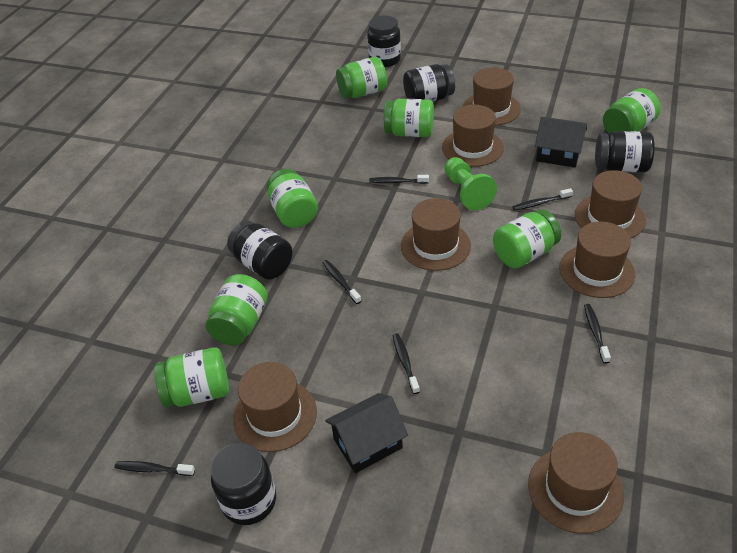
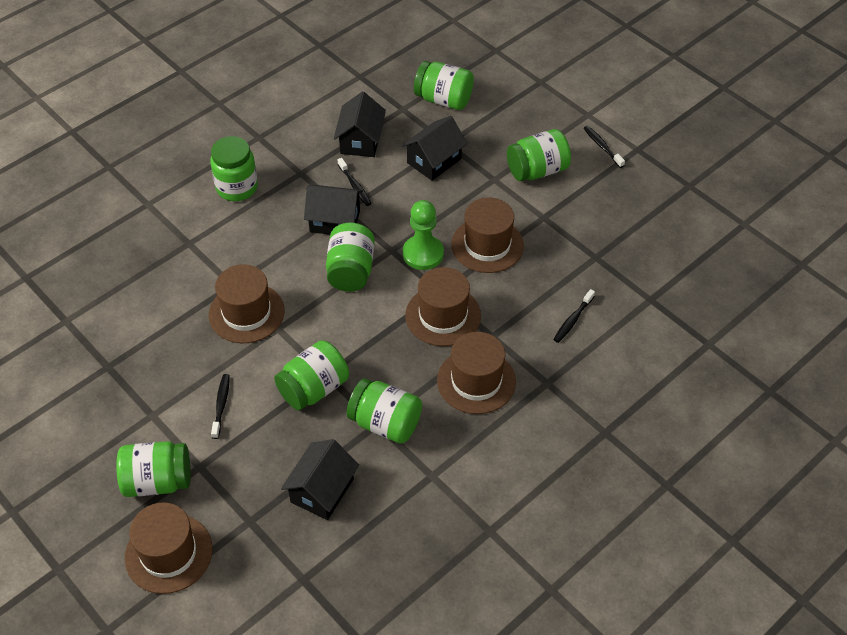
black house: 2 -> 4
black jar: 5 -> 0
black toothbrush: 6 -> 4
brown hat: 7 -> 5

